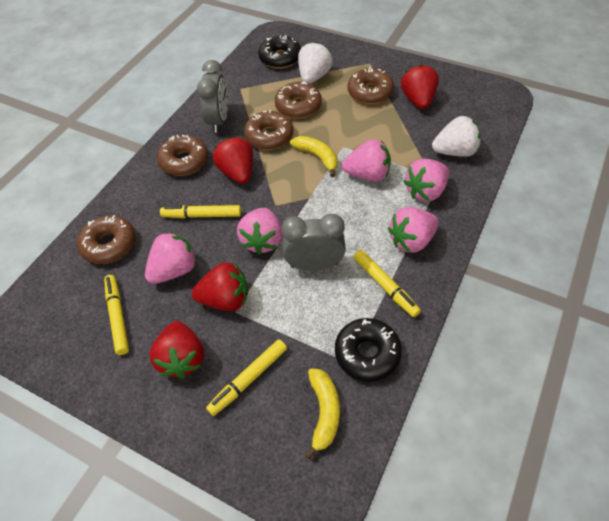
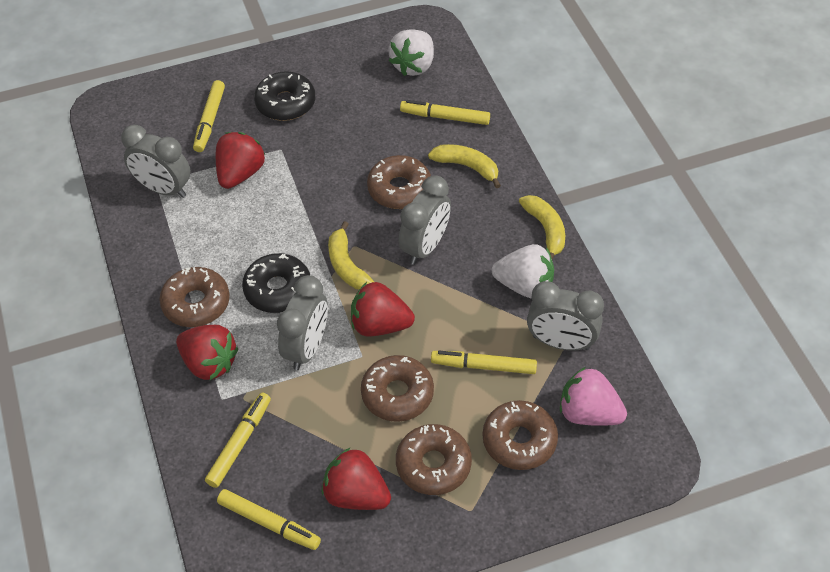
grey clock: 2 -> 4
pink strawberry: 5 -> 1
yellow banana: 2 -> 3
yellow marker: 4 -> 5

